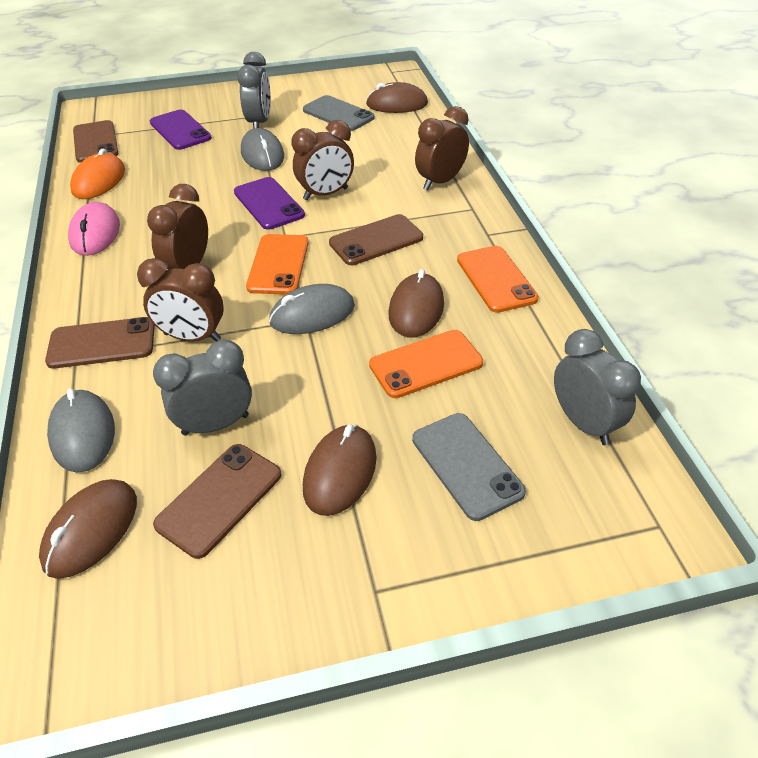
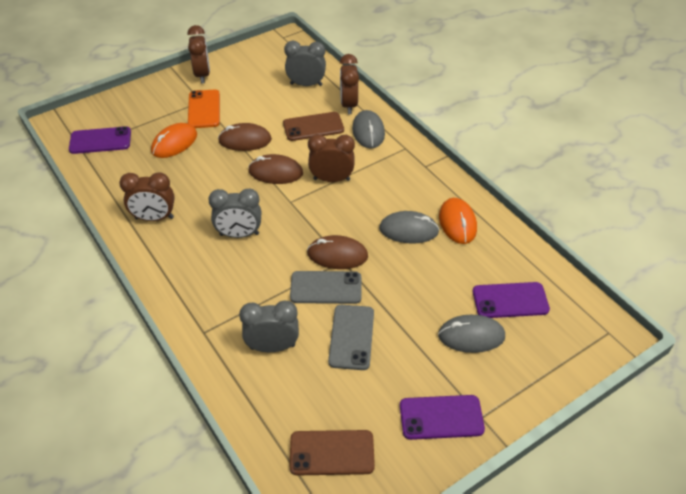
brown mouse: 4 -> 3
brown phone: 4 -> 2
orange mouse: 1 -> 2
orange phone: 3 -> 1
pink mouse: 1 -> 0
purple phone: 2 -> 3

